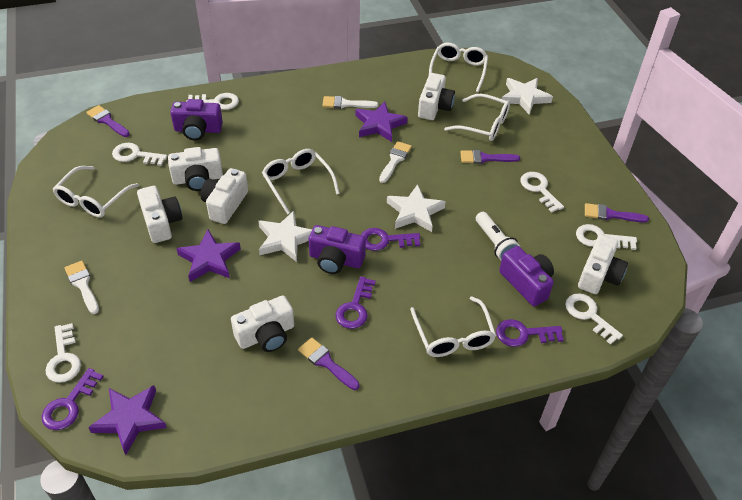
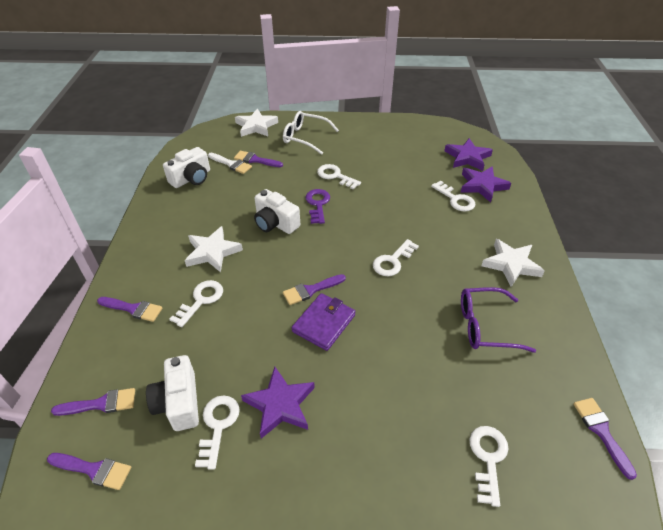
purple brush: 4 -> 6
purple camera: 3 -> 0
purple glasses: 0 -> 1
purple key: 4 -> 1
purple wallet: 0 -> 1
white brush: 3 -> 1
white camera: 6 -> 3
white flashlight: 1 -> 0
white glasses: 5 -> 1

